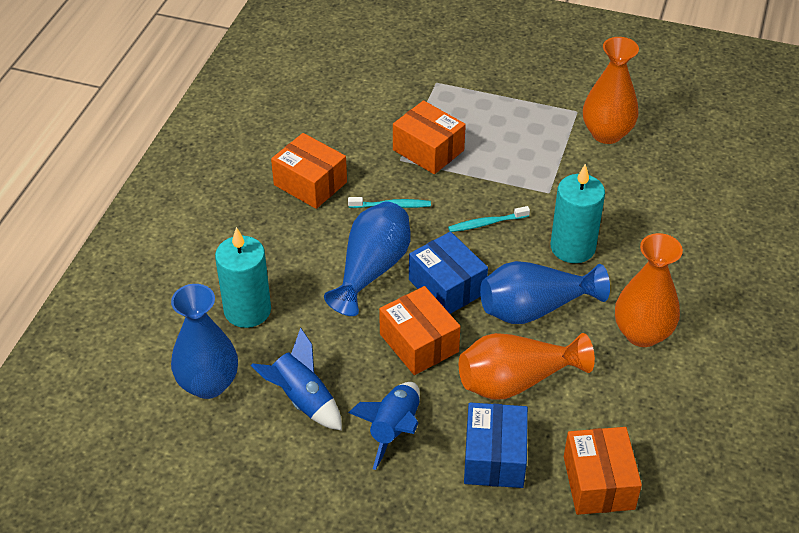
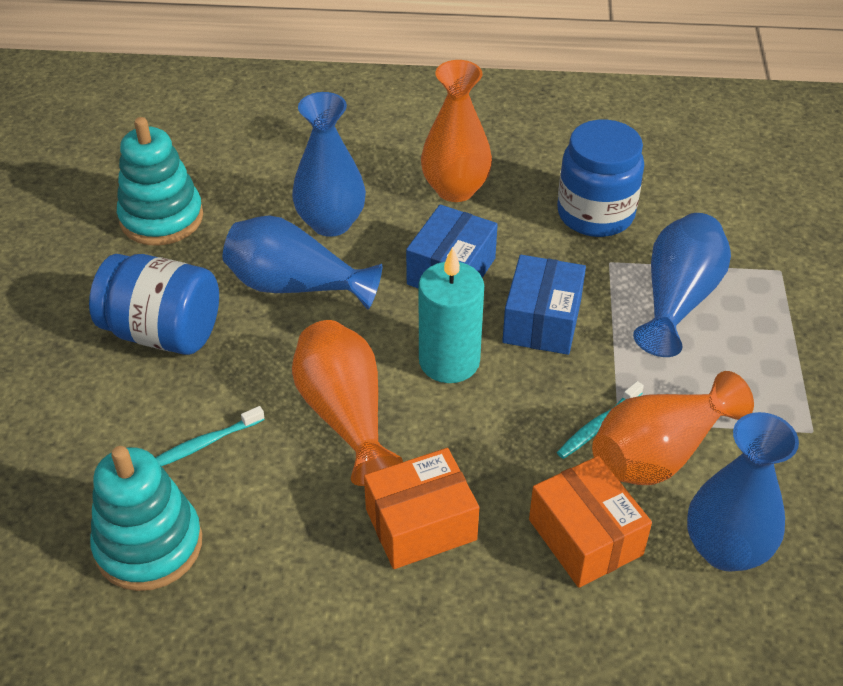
blue jar: 0 -> 2
blue rocket: 2 -> 0
blue vase: 3 -> 4
orange box: 4 -> 2
turquoise candle: 2 -> 1
turquoise stacking toy: 0 -> 2

